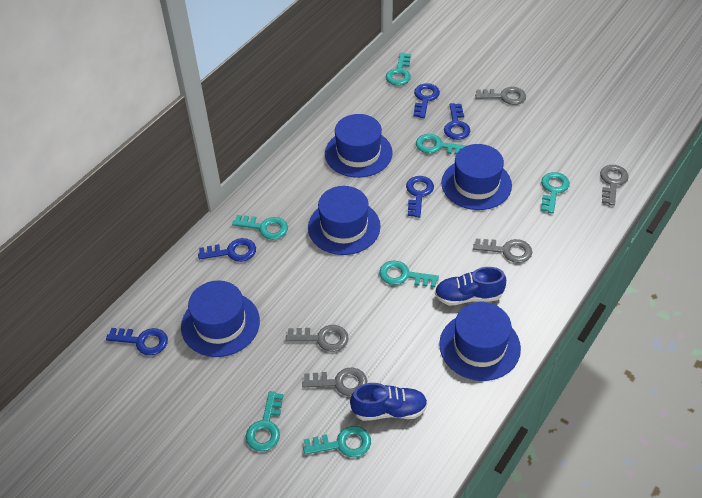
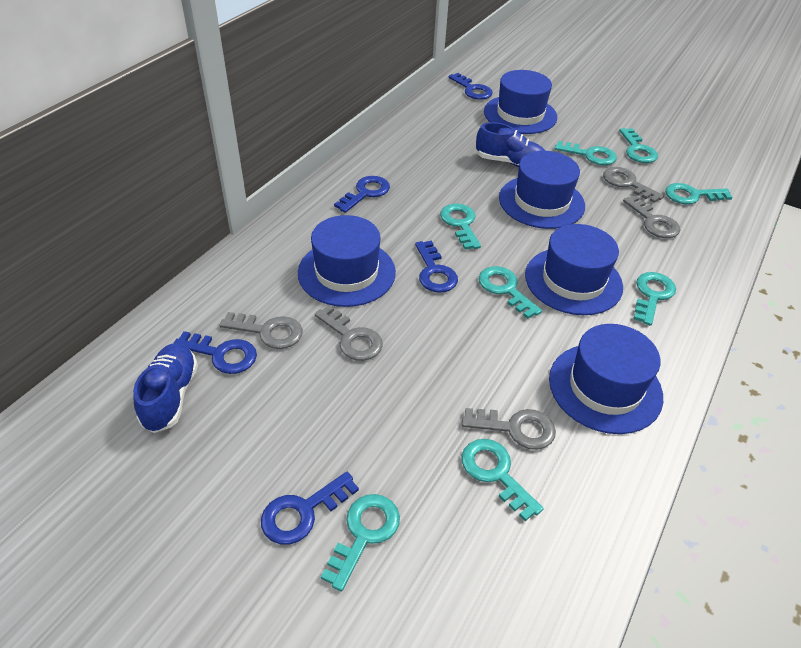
turquoise key: 7 -> 8

